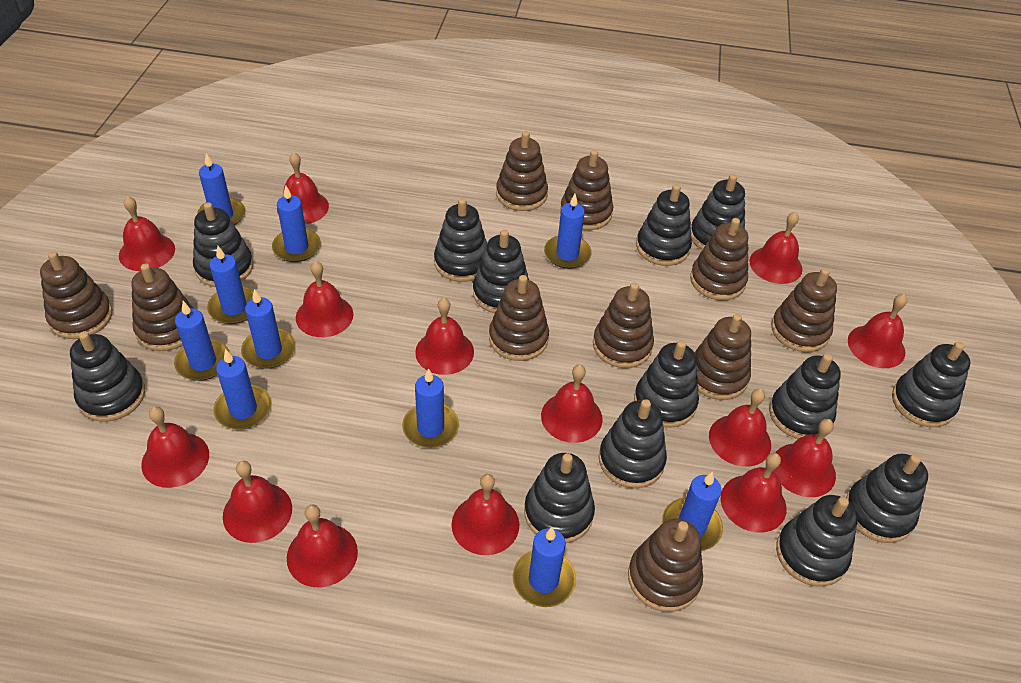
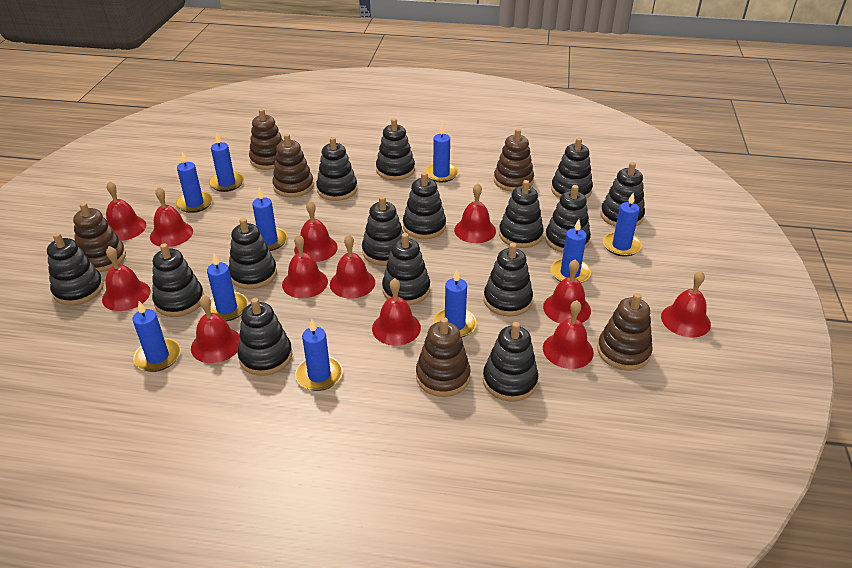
black stacking toy: 13 -> 15
brown stacking toy: 10 -> 6
red bell: 14 -> 12

